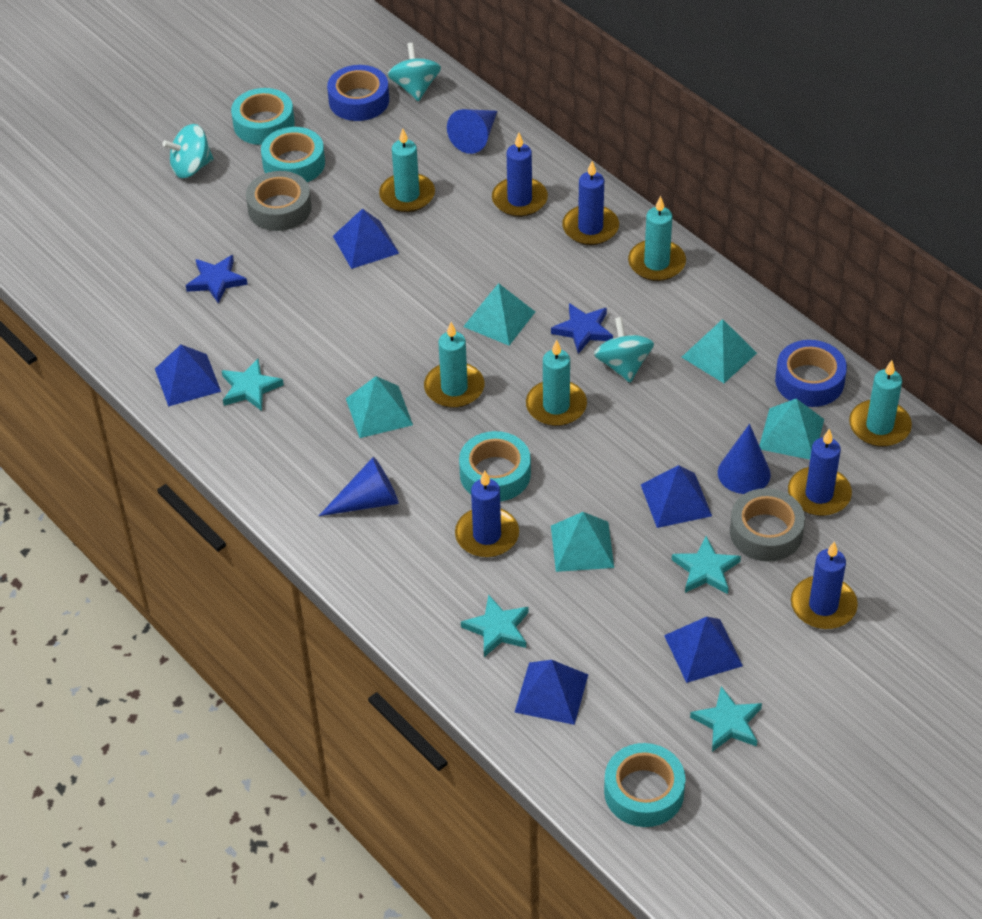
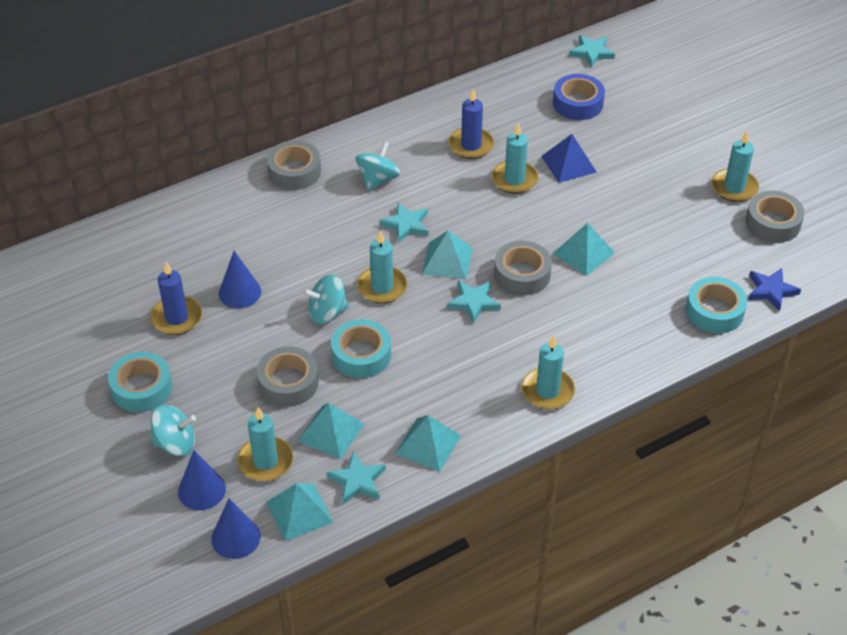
blue candle: 5 -> 2
blue pyramid: 5 -> 1
blue star: 2 -> 1
blue tape: 2 -> 1
grey tape: 2 -> 4
turquoise tape: 4 -> 3

